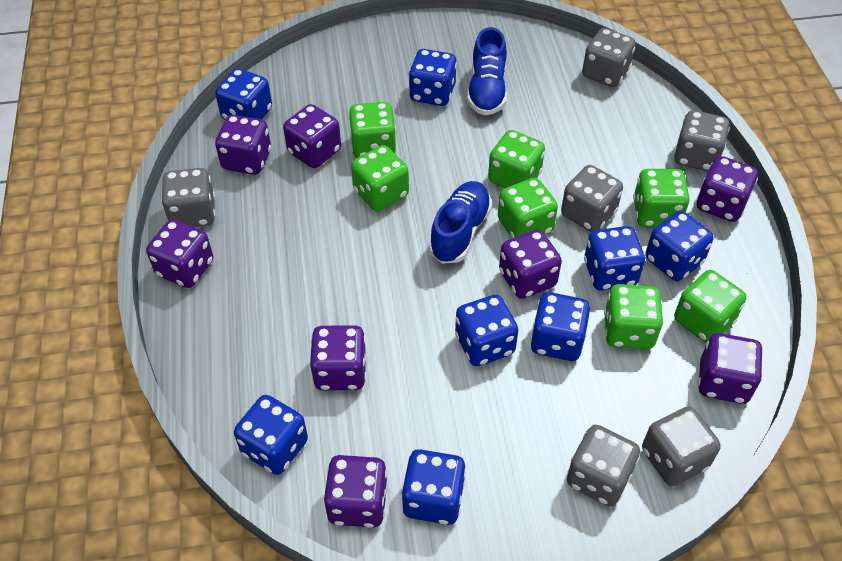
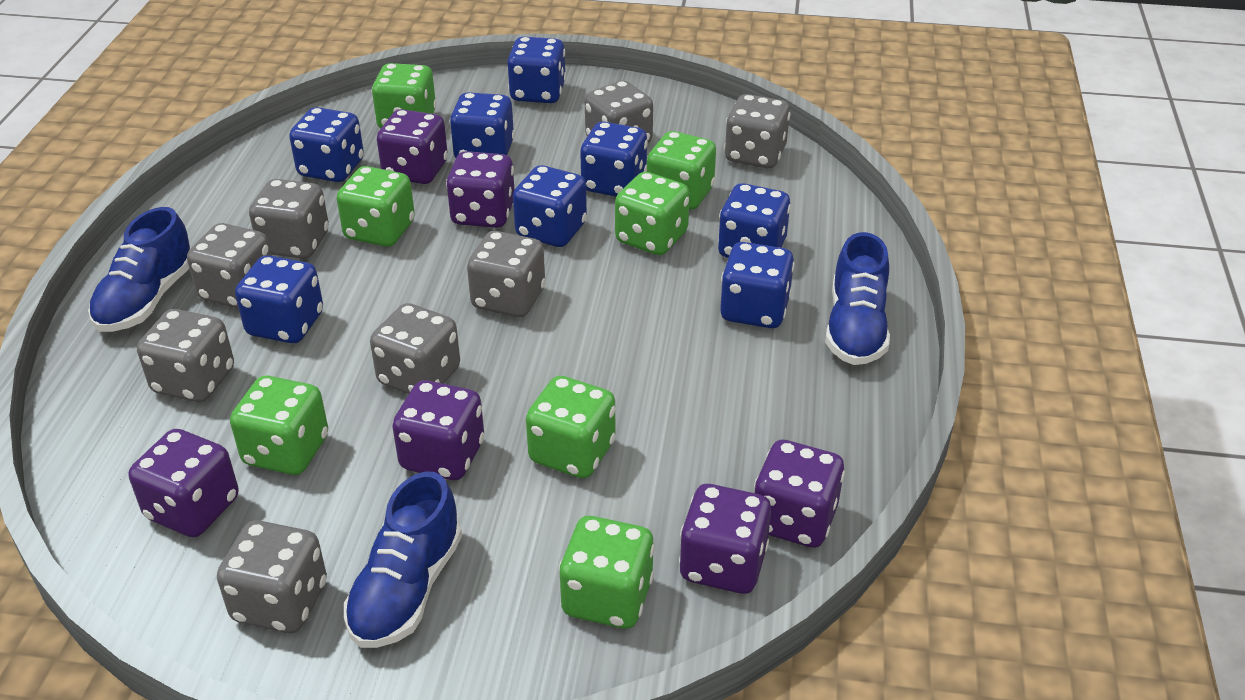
blue shoe: 2 -> 3
grey dice: 6 -> 8
purple dice: 8 -> 6

